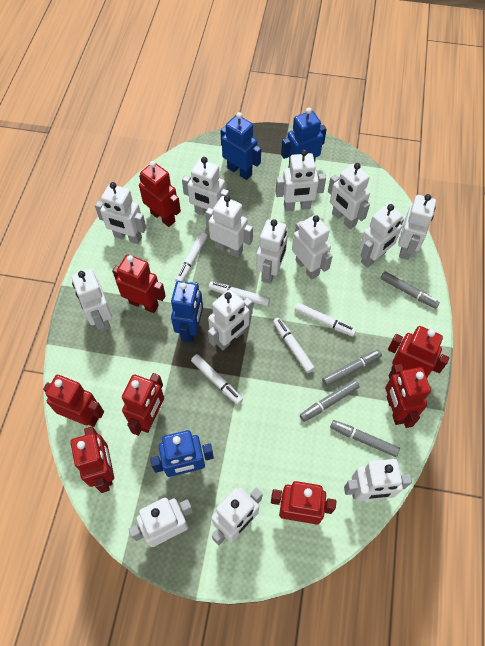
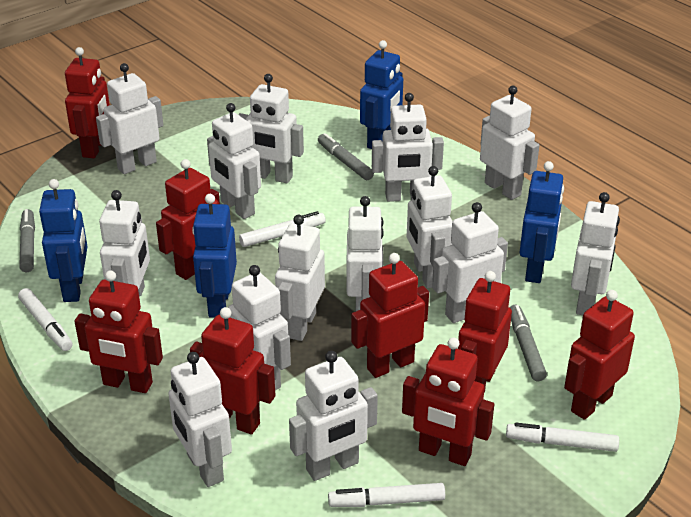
grey marker: 4 -> 3
white marker: 5 -> 4

